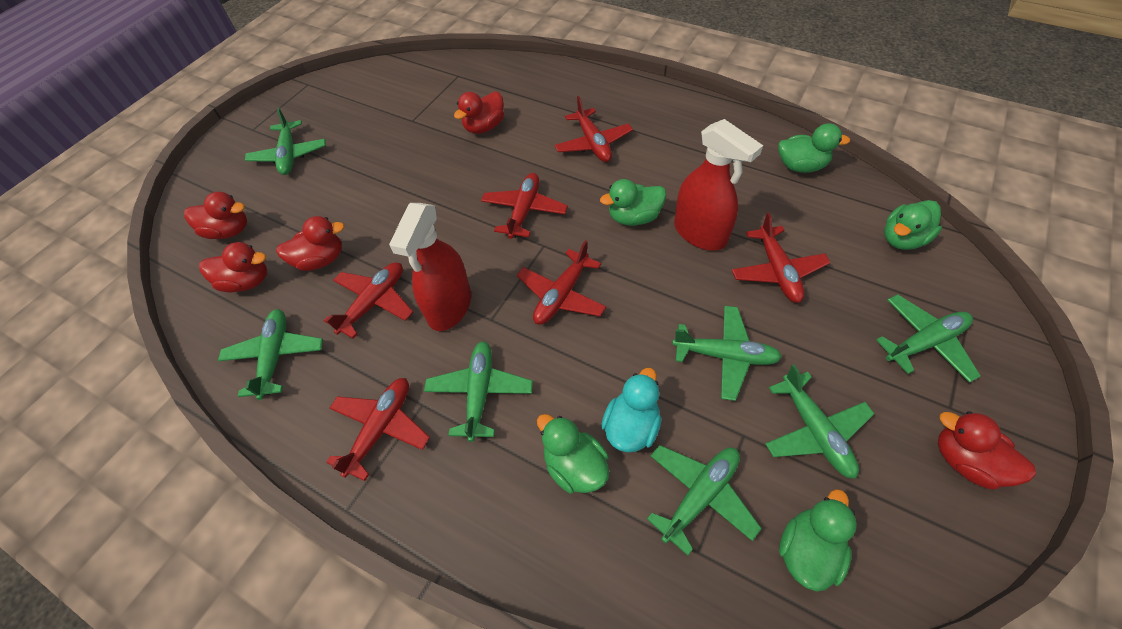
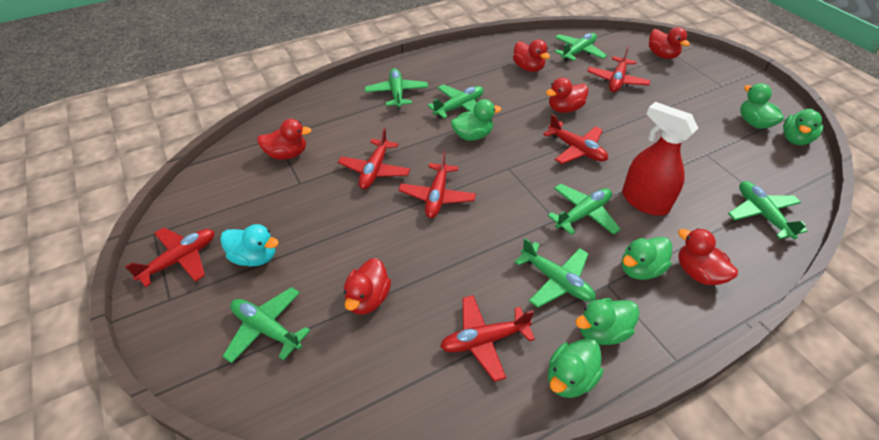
green duck: 5 -> 6
red duck: 5 -> 6
red spray bottle: 2 -> 1

